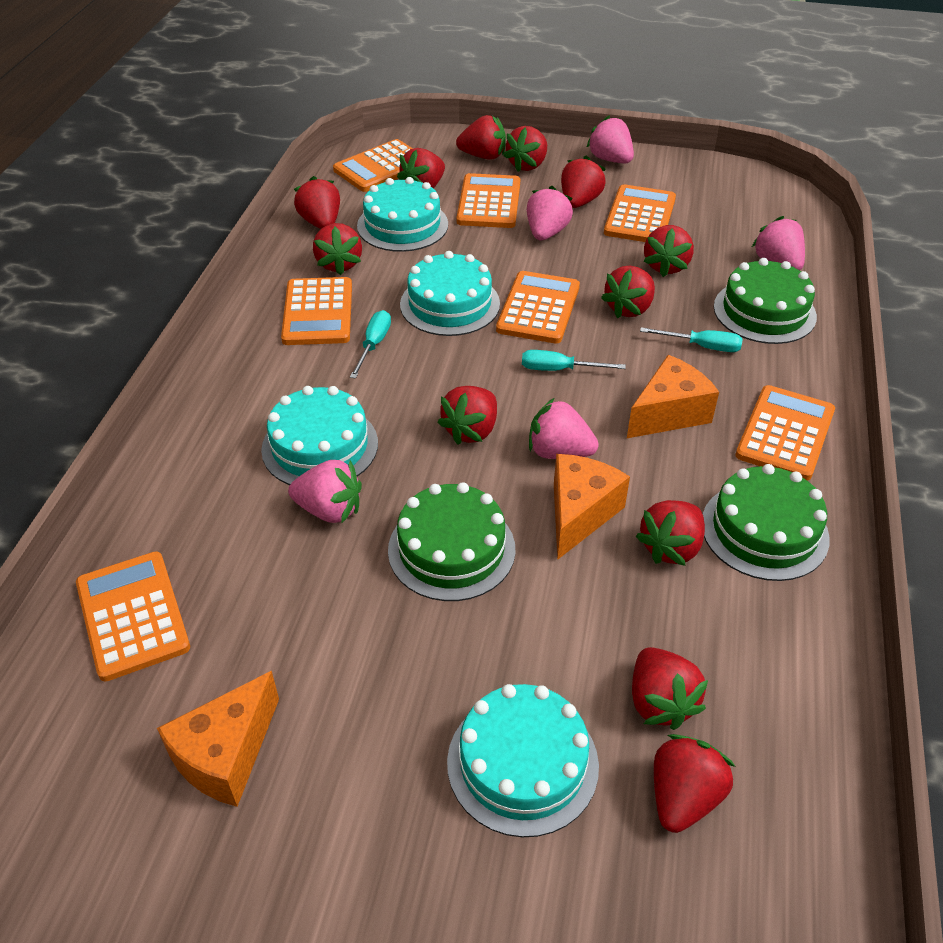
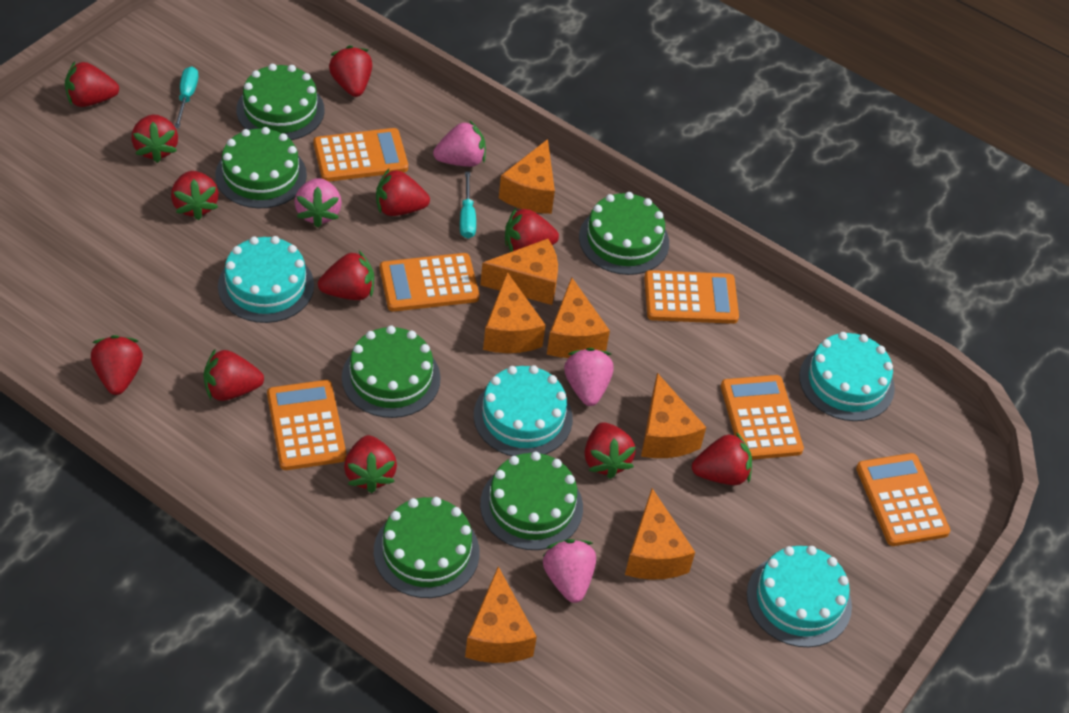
green cake: 3 -> 6
orange calculator: 7 -> 6
orange cheese: 3 -> 7
pink strawberry: 5 -> 4
turquoise screwdriver: 3 -> 2

